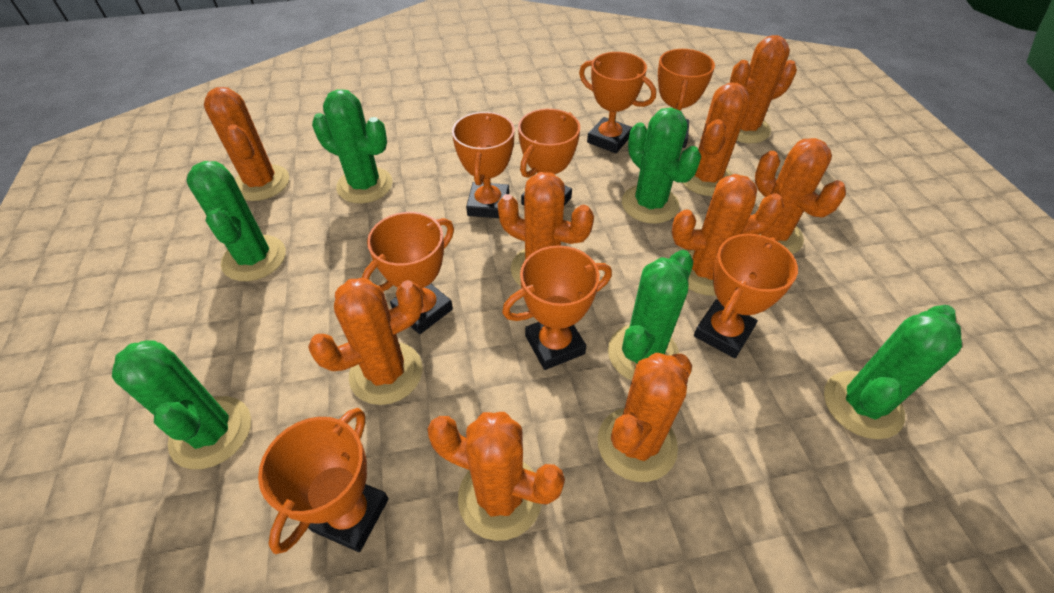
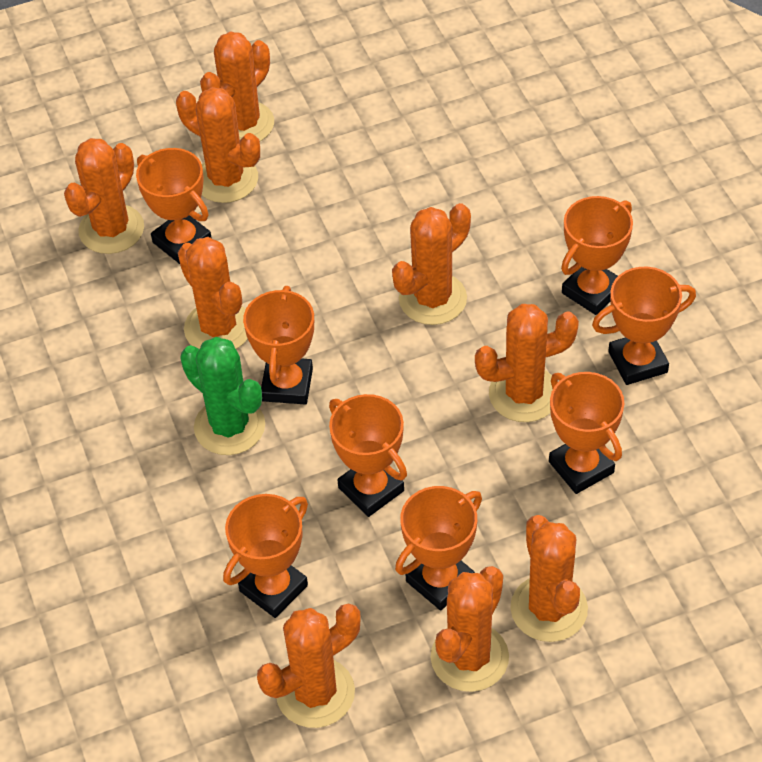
green cactus: 6 -> 1

